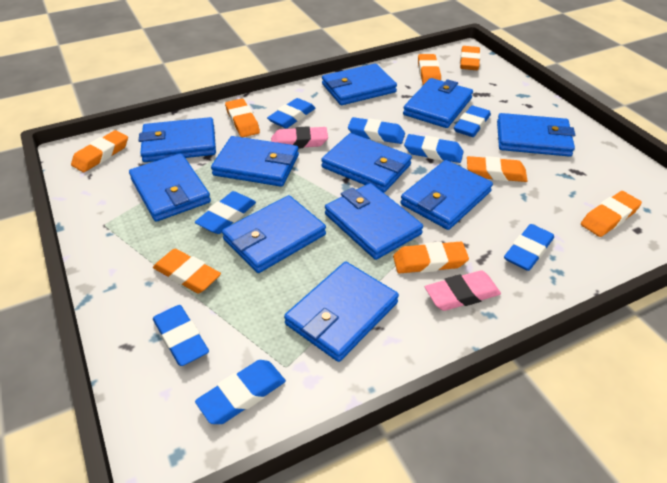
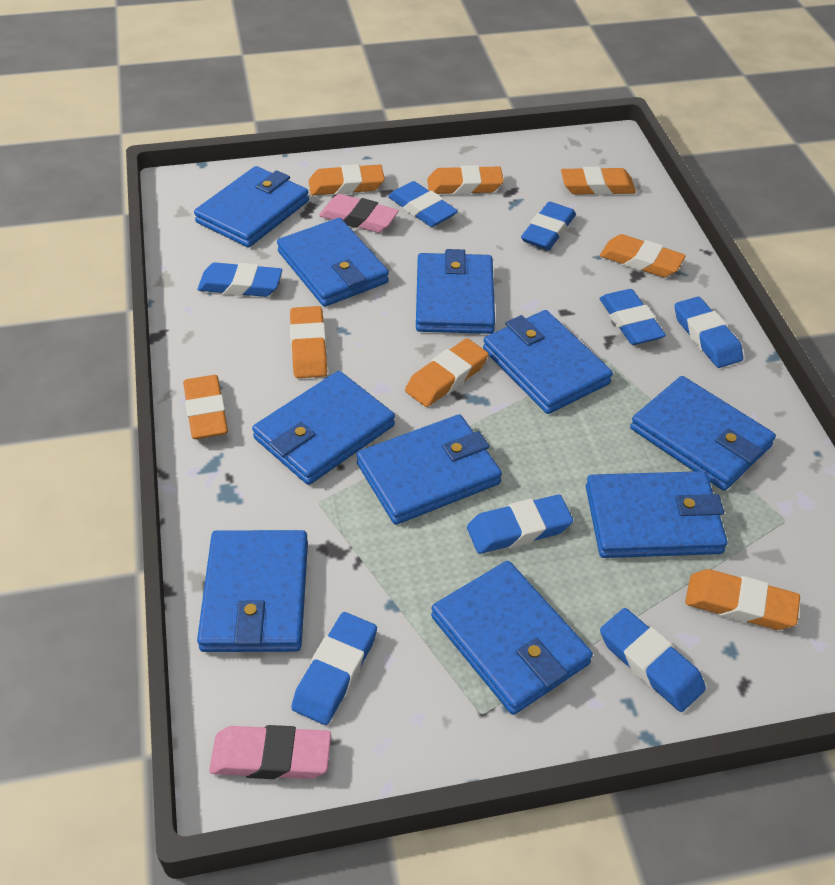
blue wallet: 11 -> 10

